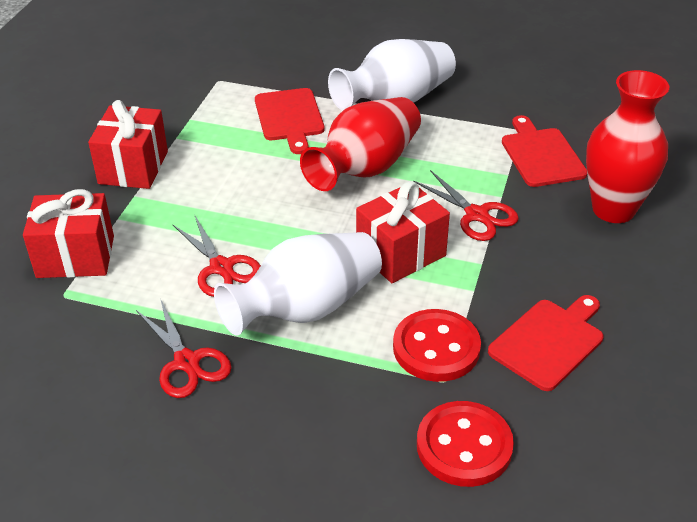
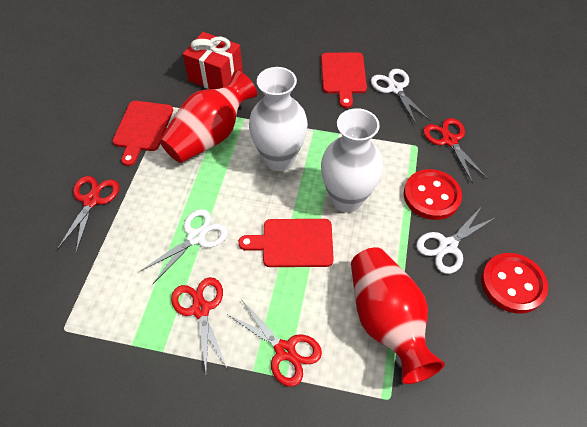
red gift: 3 -> 1
red scissors: 3 -> 4
white scissors: 0 -> 3

